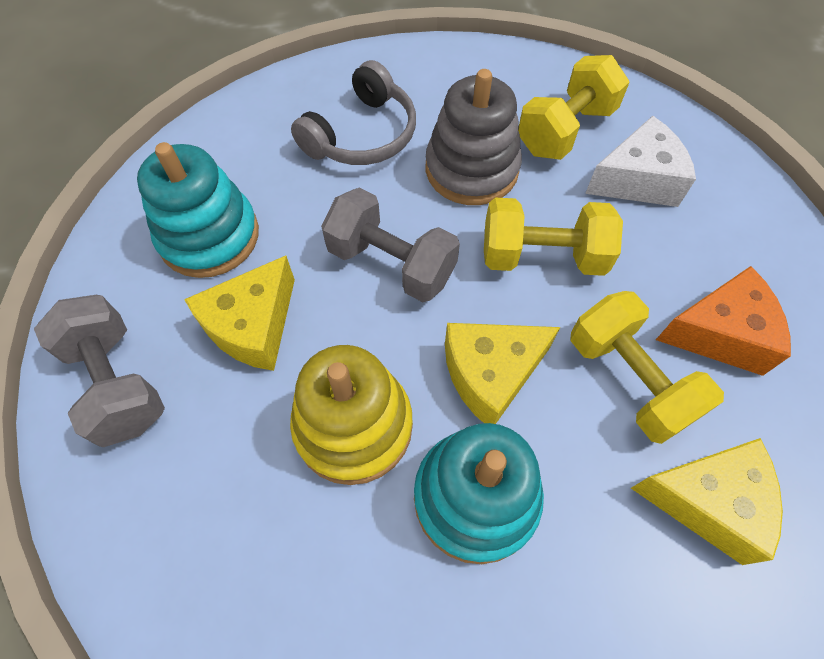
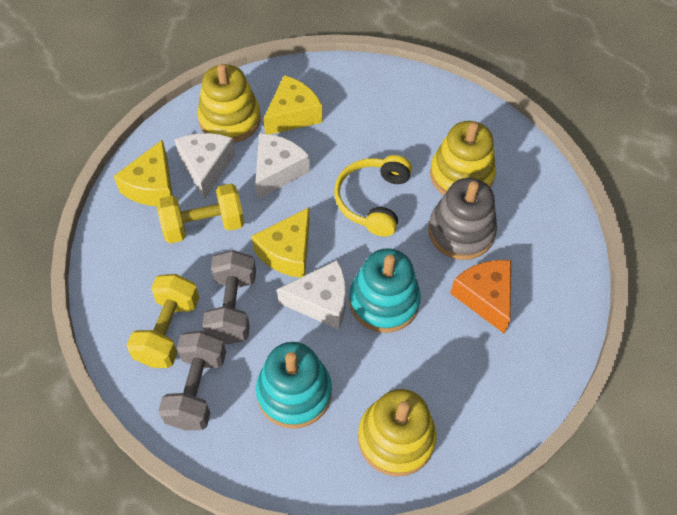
grey headphones: 1 -> 0
white cheese: 1 -> 3
yellow dumbbell: 3 -> 2
yellow headphones: 0 -> 1
yellow stacking toy: 1 -> 3

